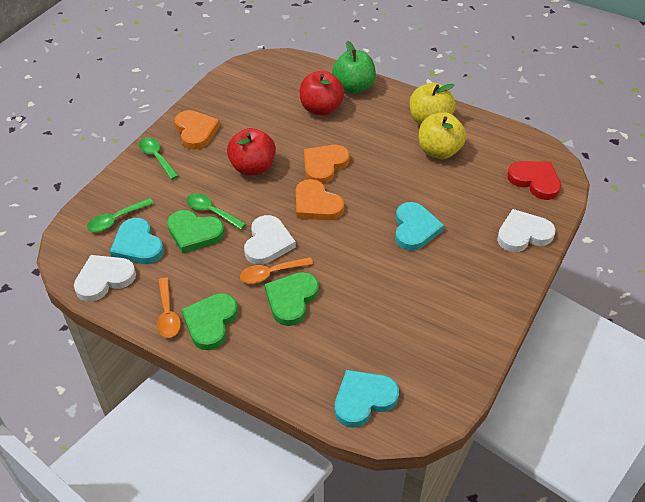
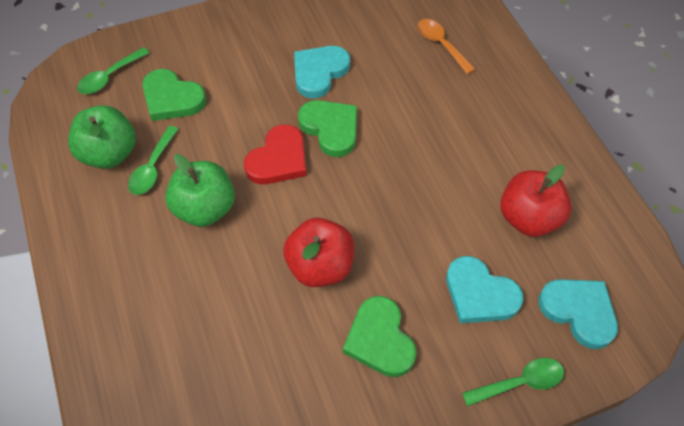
green apple: 1 -> 2
orange heart: 3 -> 0
orange spoon: 2 -> 1
white heart: 3 -> 0
yellow apple: 2 -> 0

